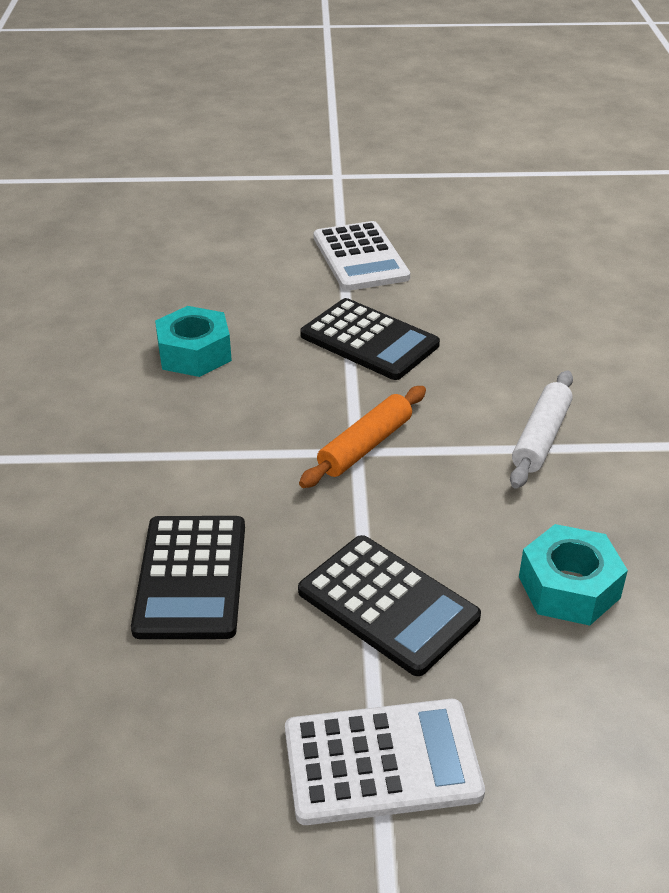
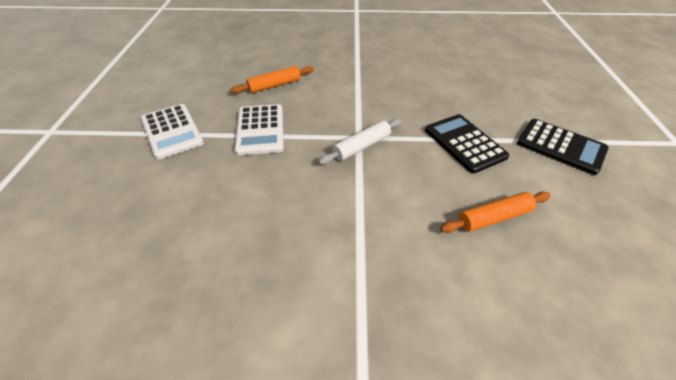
black calculator: 3 -> 2
orange rolling pin: 1 -> 2
turquoise nut: 2 -> 0

